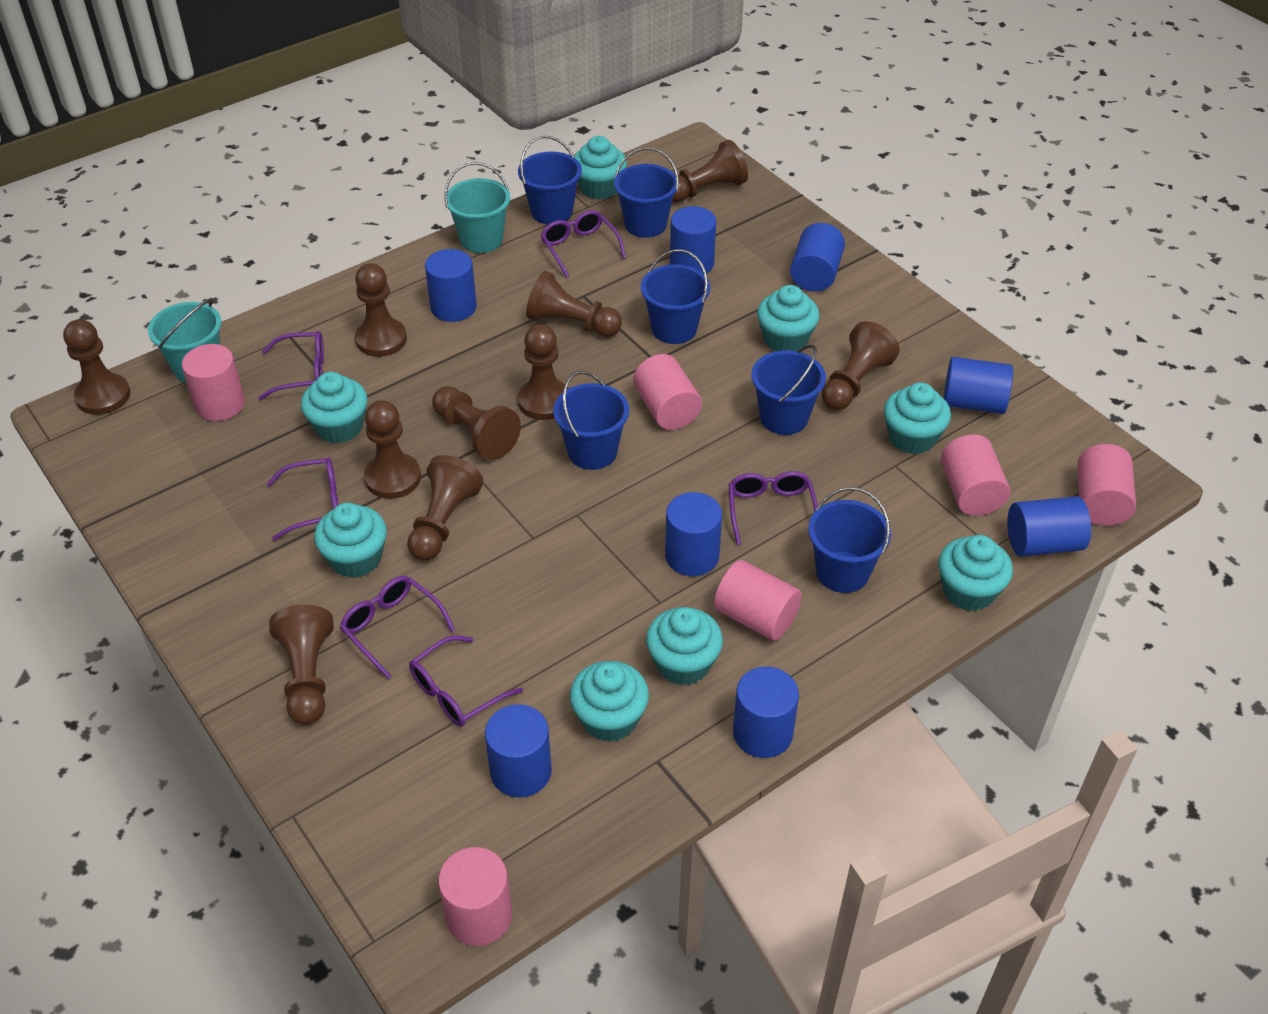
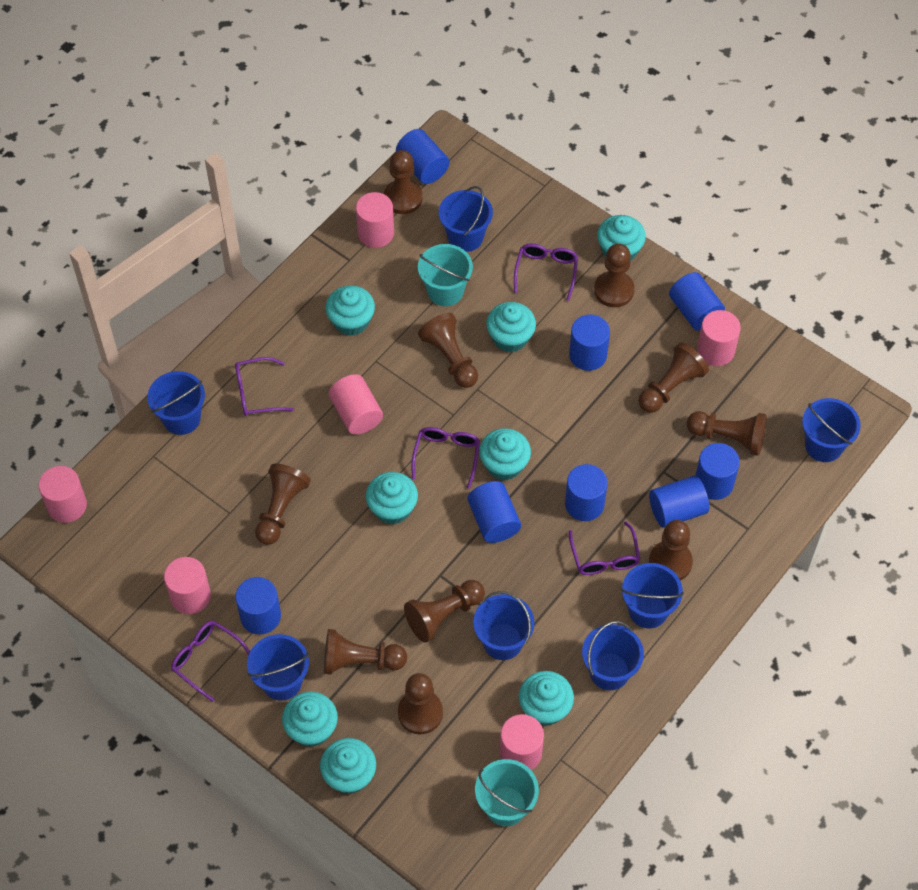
blue bucket: 6 -> 7
purple glasses: 6 -> 5

